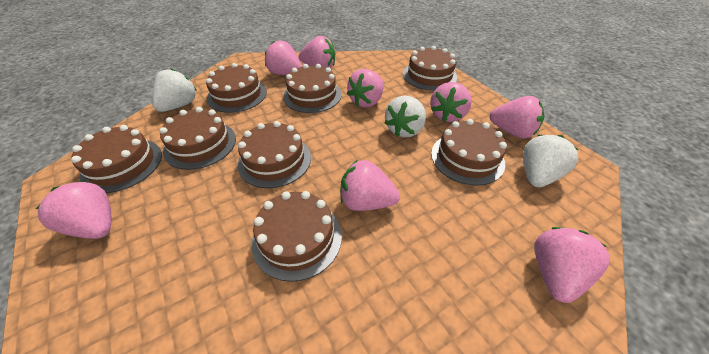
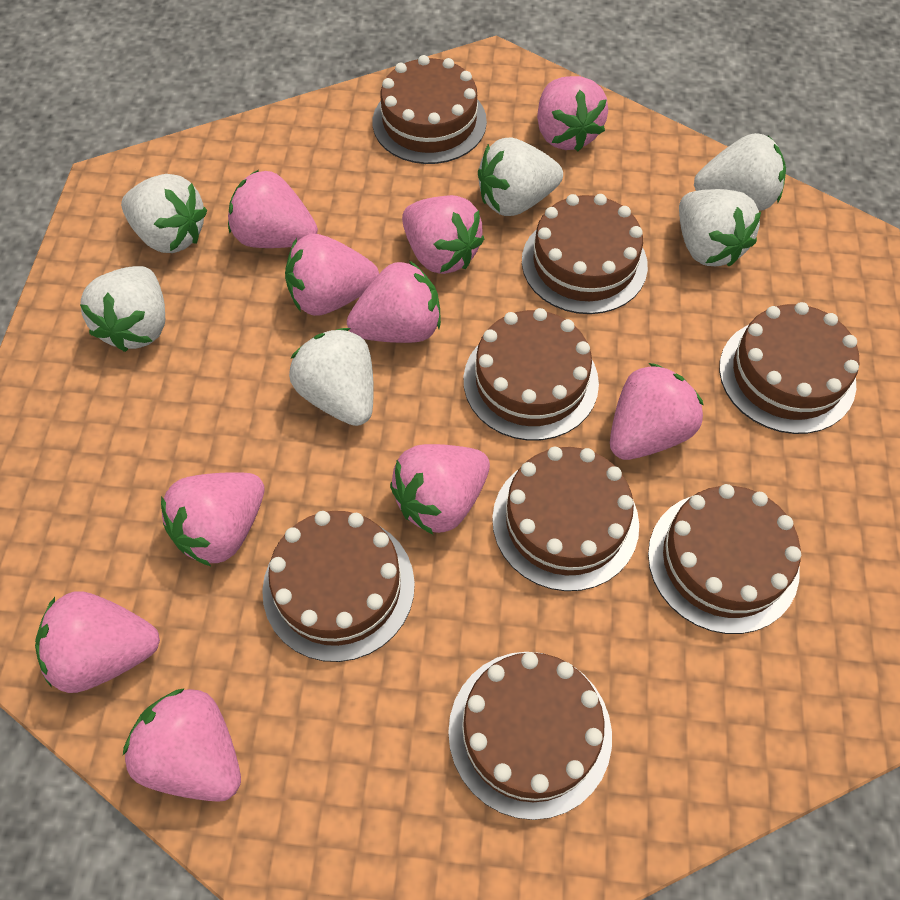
pink strawberry: 8 -> 10
white strawberry: 3 -> 6

